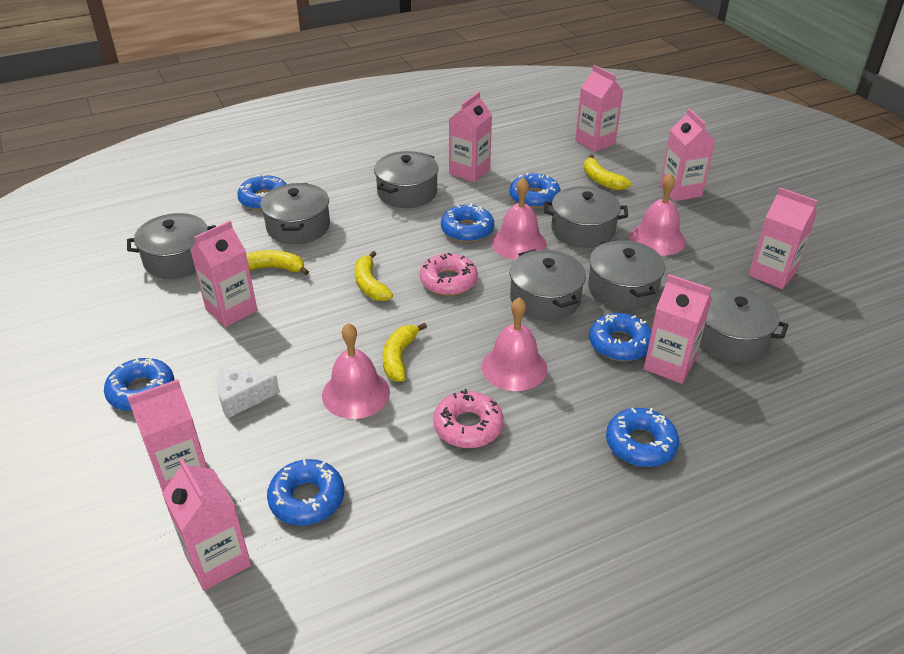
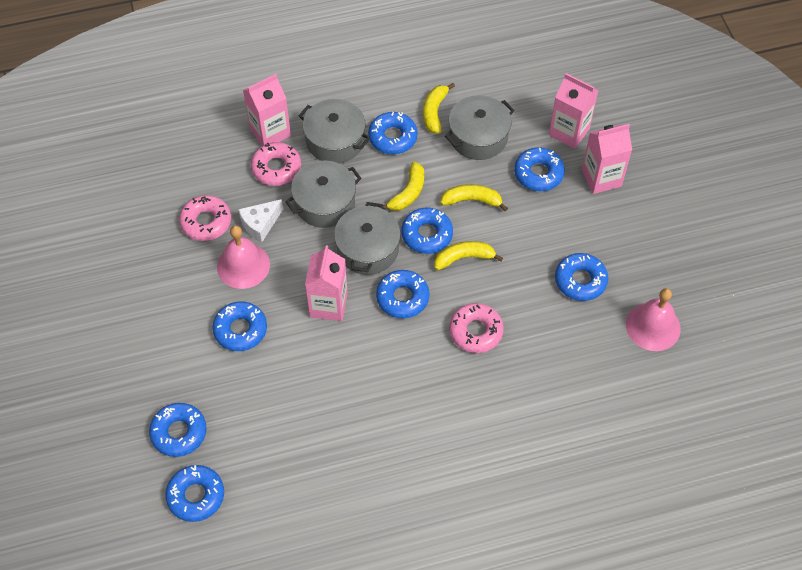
blue donut: 7 -> 8
grey pot: 7 -> 4
pink bell: 4 -> 2
pink carton: 8 -> 4
pink donut: 2 -> 3

